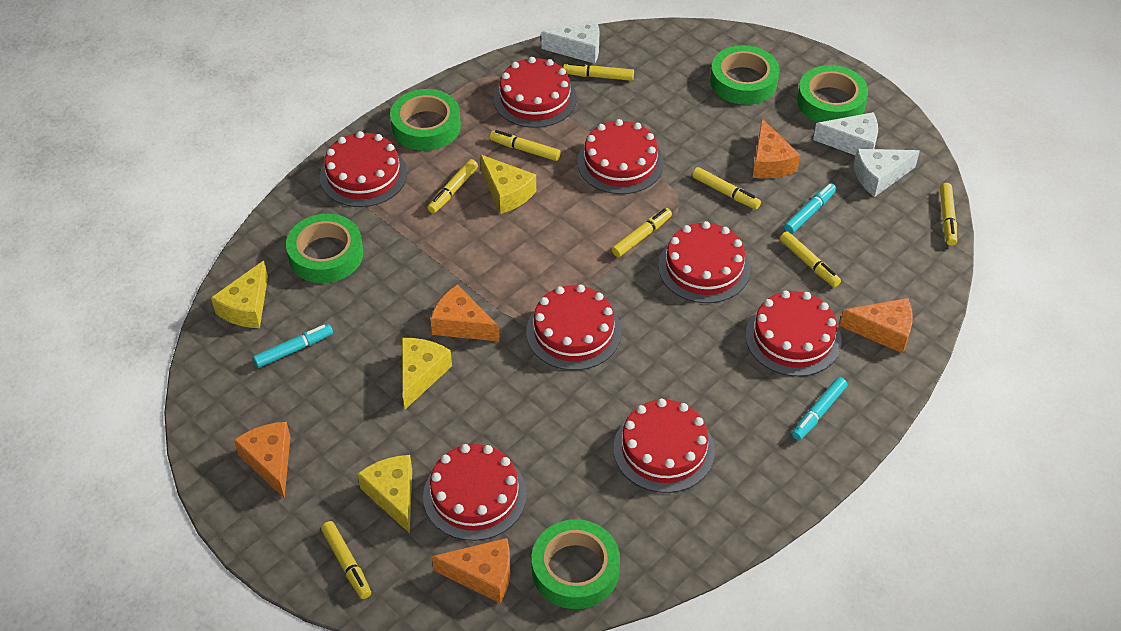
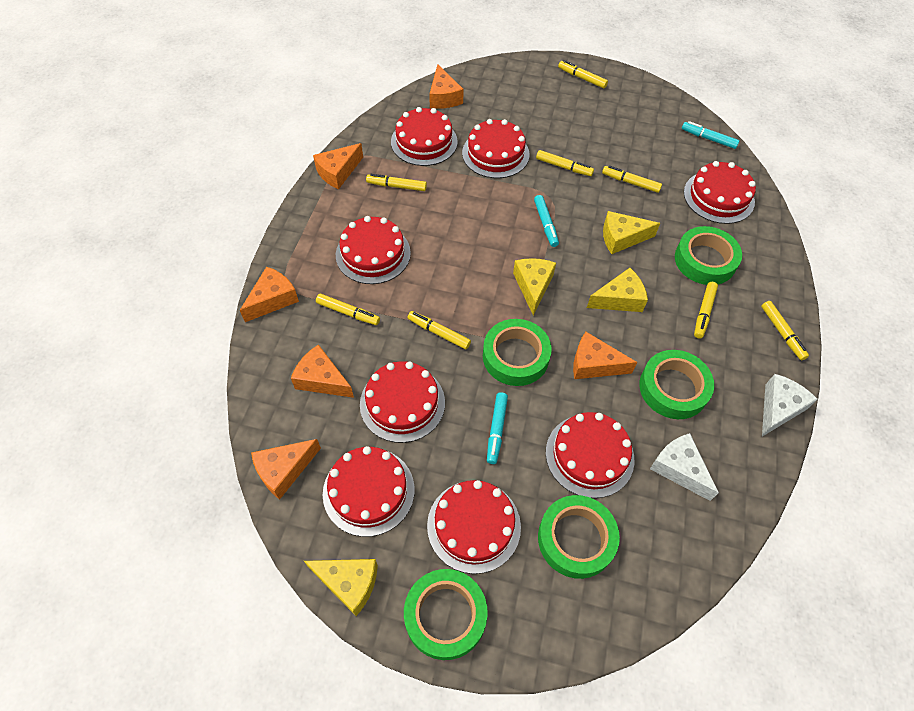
orange cheese: 5 -> 6
white cheese: 3 -> 2

